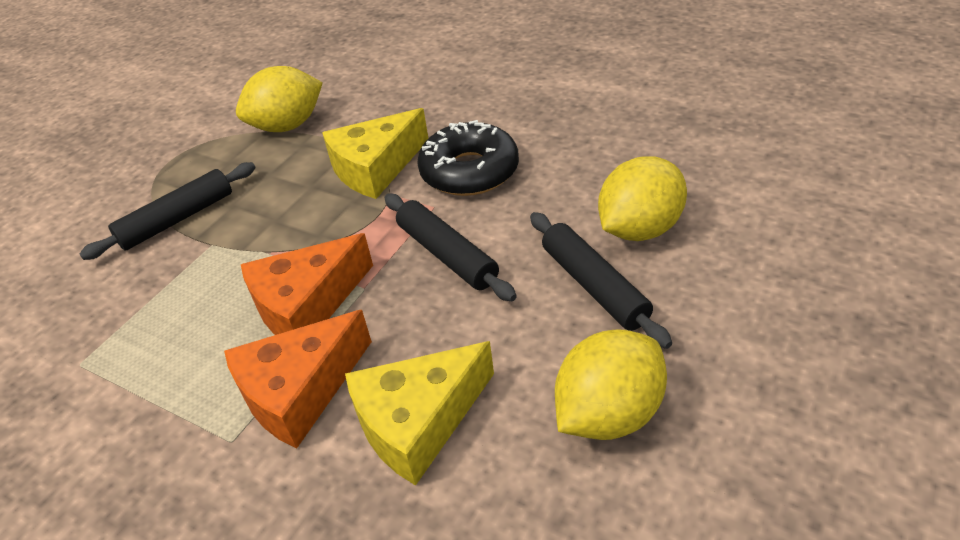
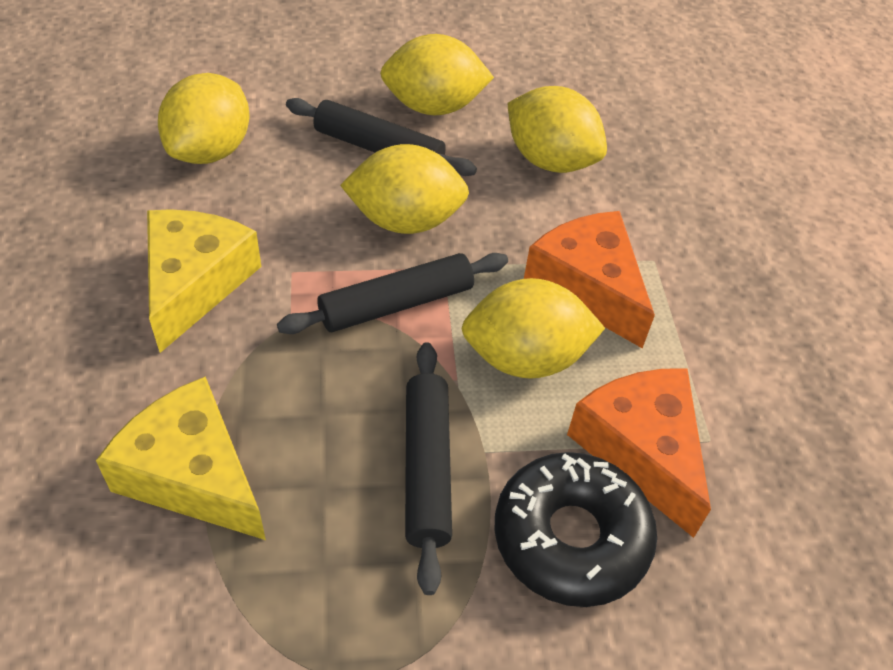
yellow lemon: 3 -> 5

